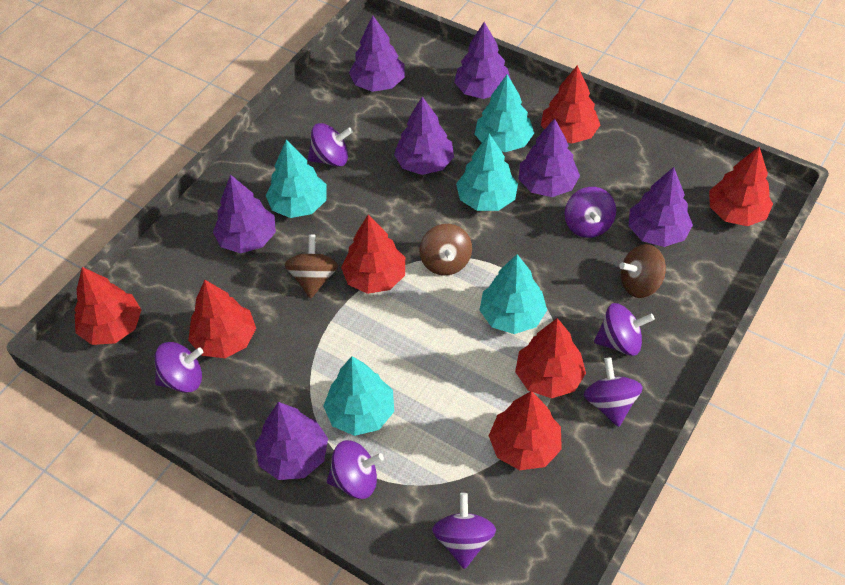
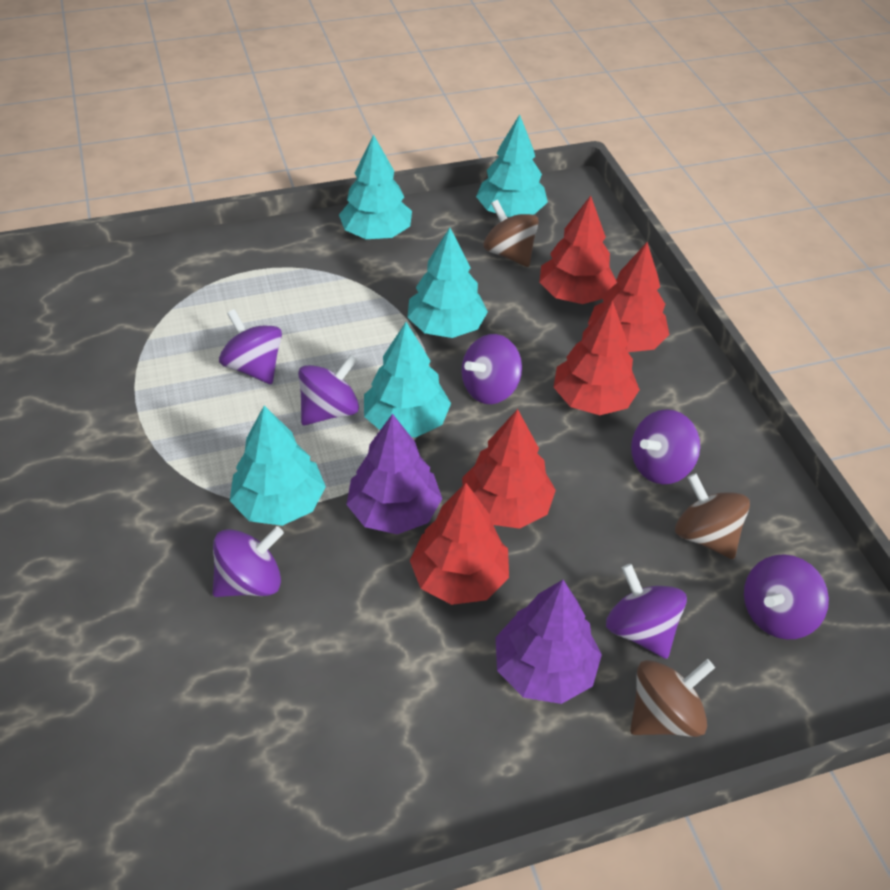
purple tree: 7 -> 2
red tree: 7 -> 5

